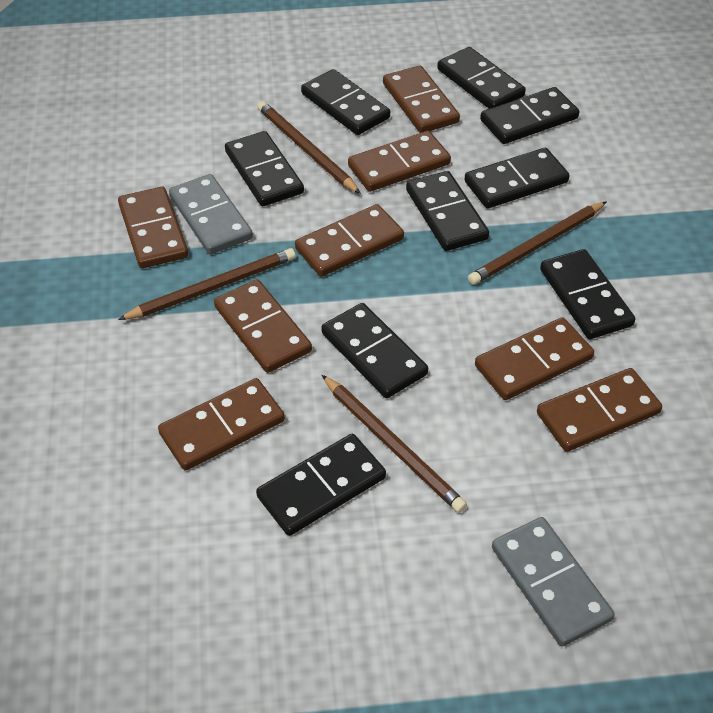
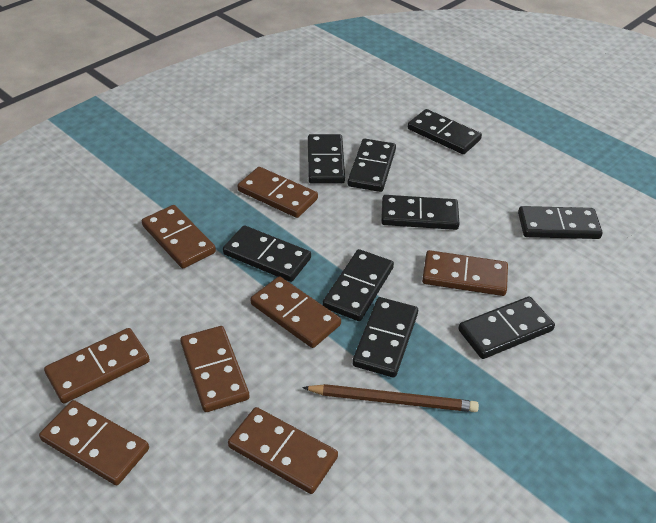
brown pencil: 4 -> 1
grey domino: 2 -> 0

